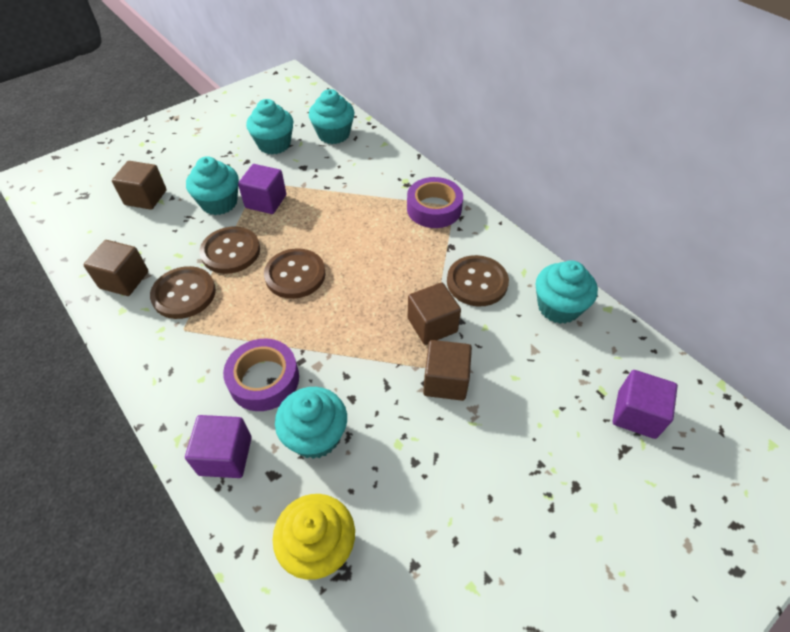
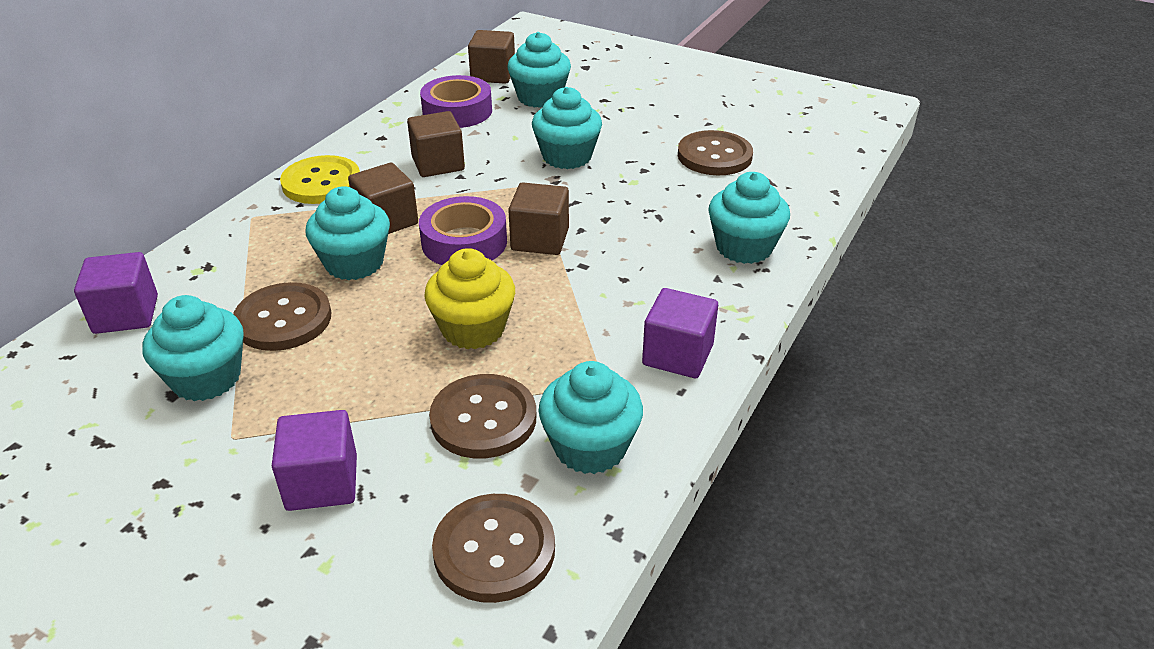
turquoise cupcake: 5 -> 6
yellow button: 0 -> 1

